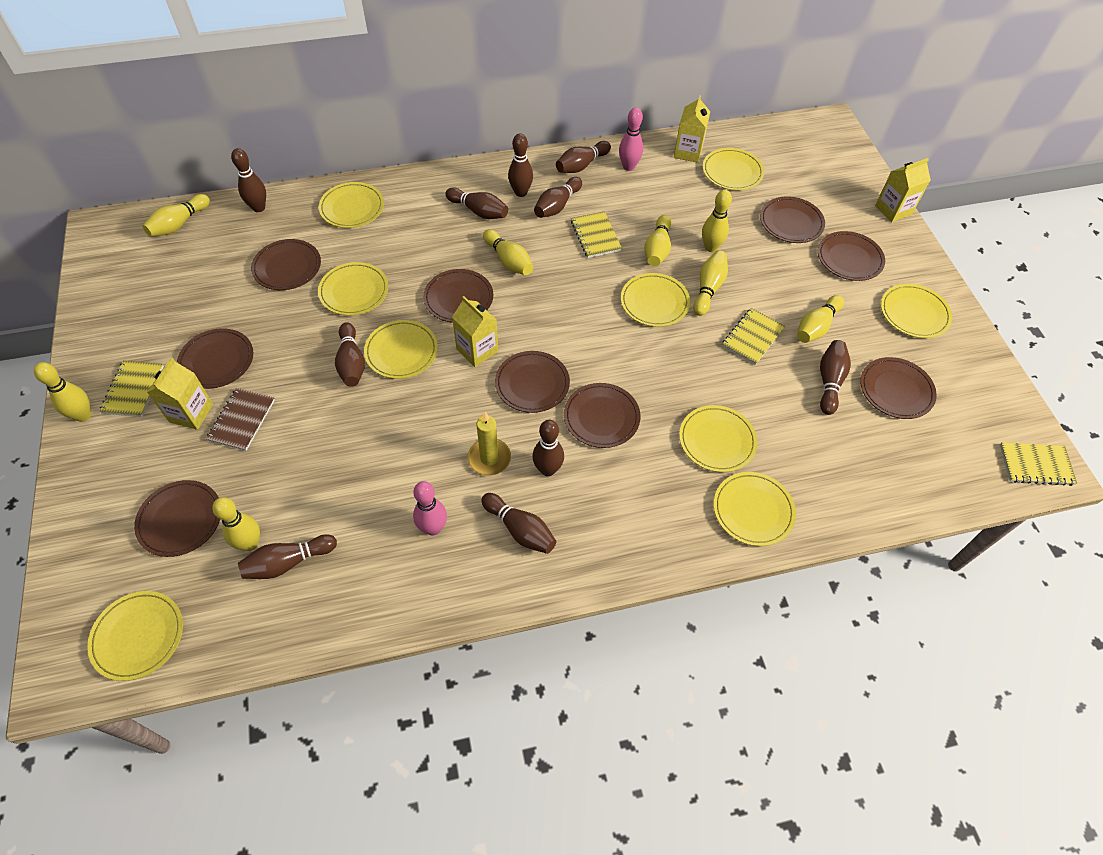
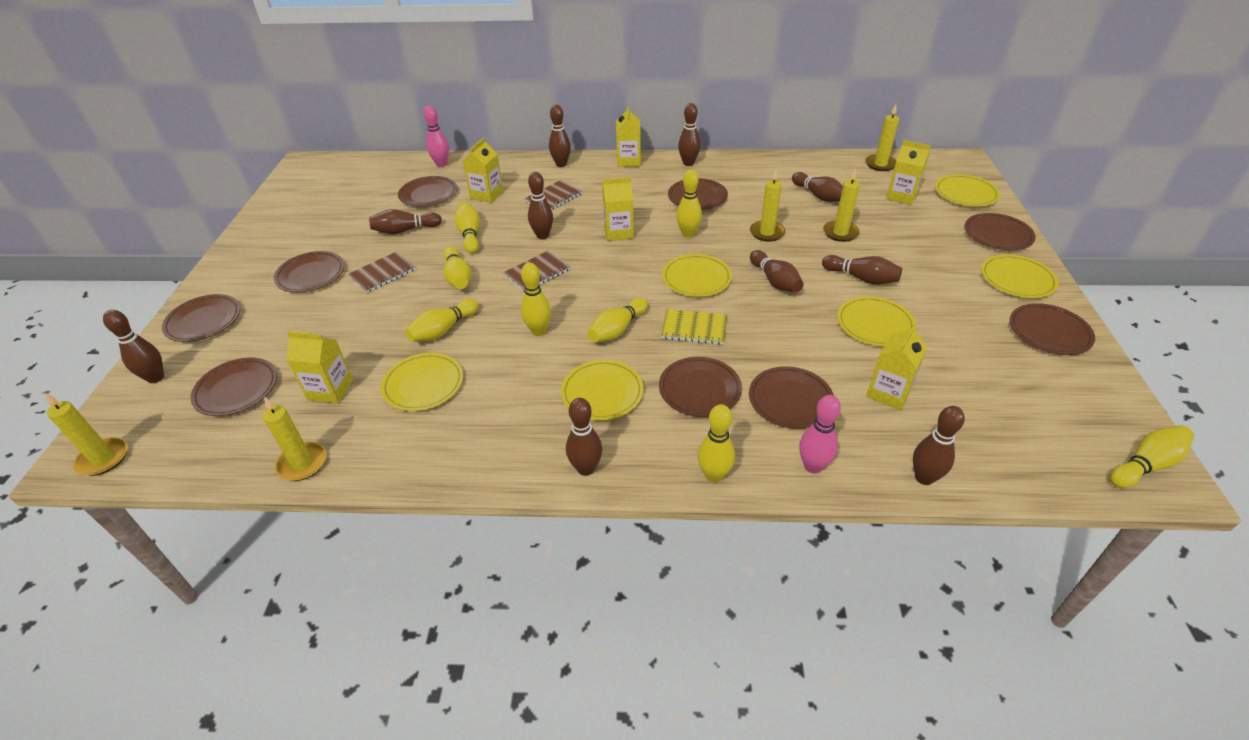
brown notebook: 1 -> 3
yellow candle: 1 -> 5
yellow carton: 4 -> 6
yellow notebook: 4 -> 1
yellow plate: 9 -> 6

